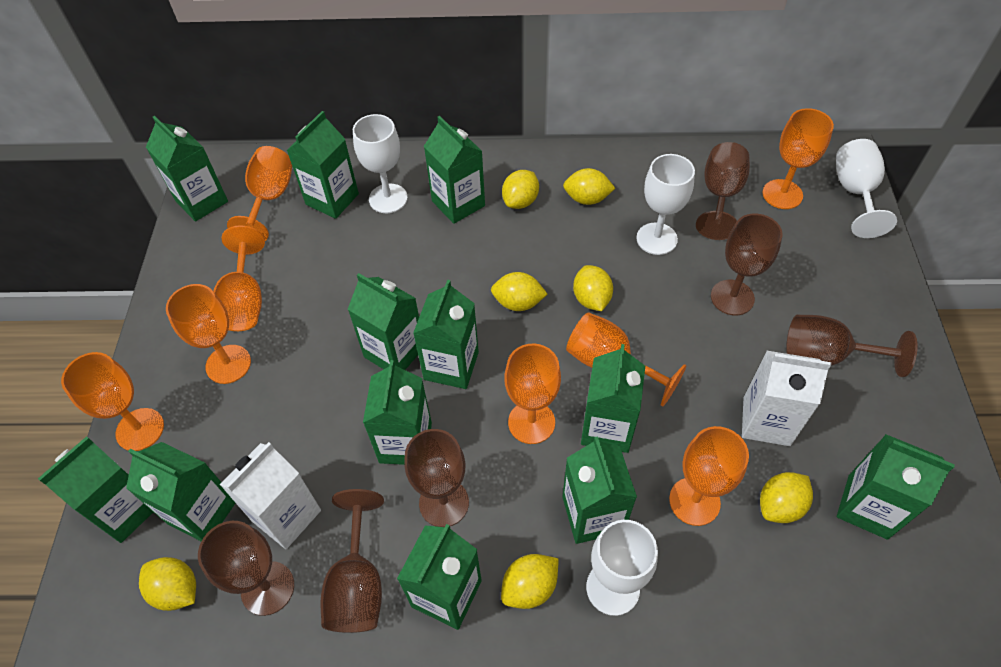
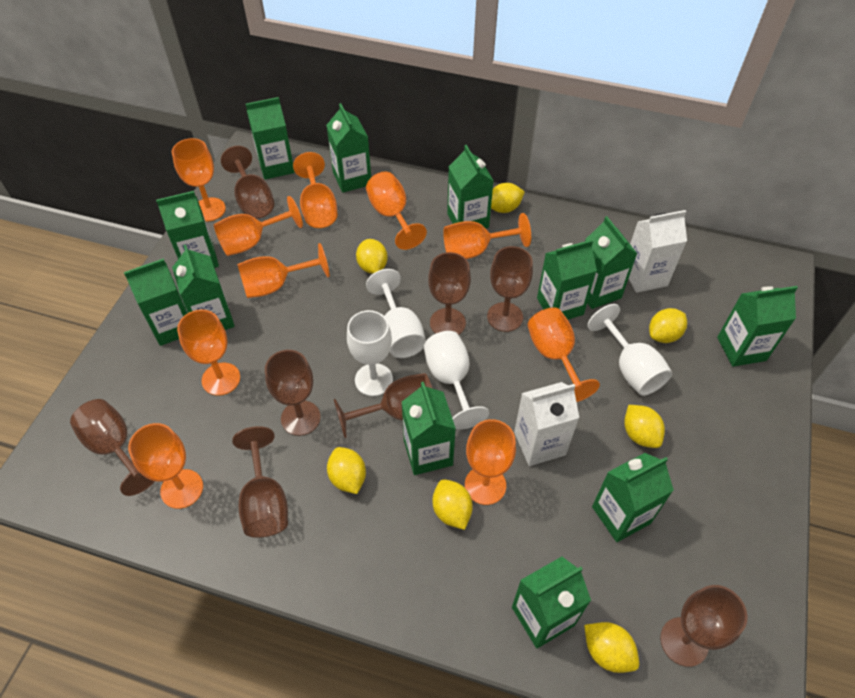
brown goblet: 6 -> 8
orange goblet: 8 -> 10

